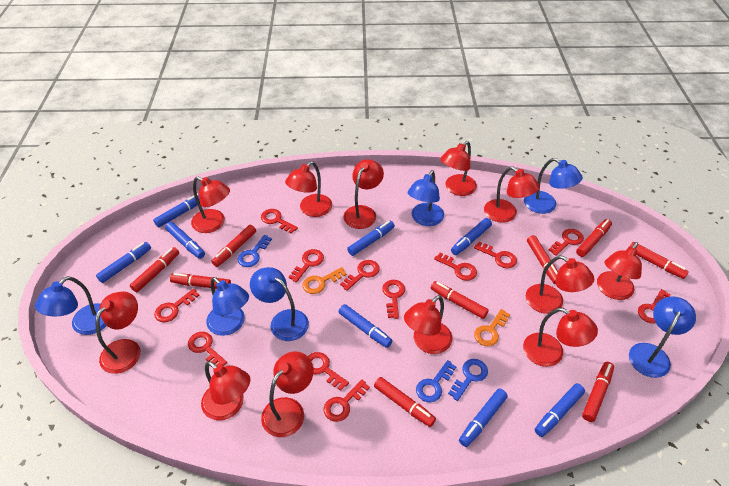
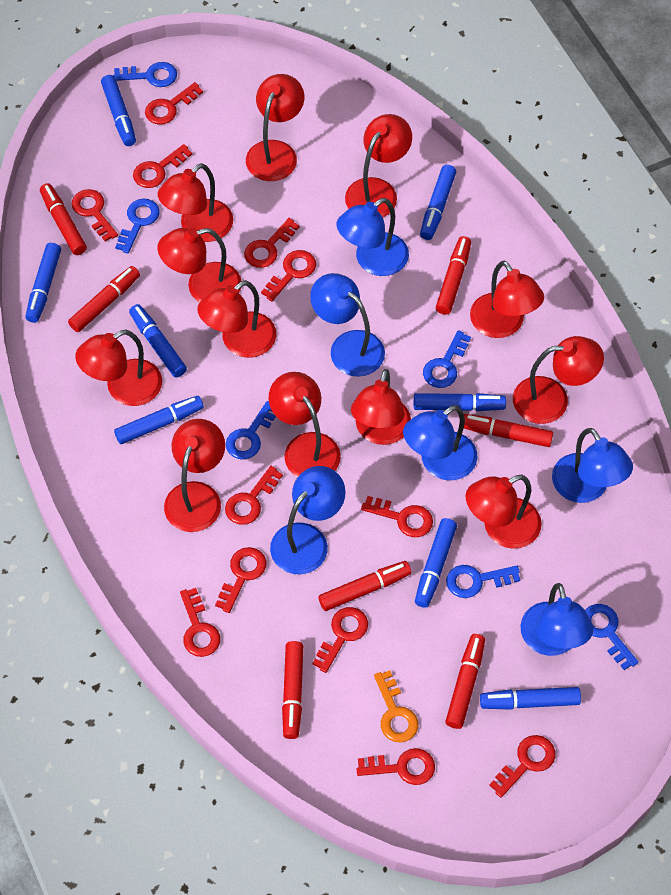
blue key: 3 -> 6
orange key: 2 -> 1
red marker: 9 -> 7

